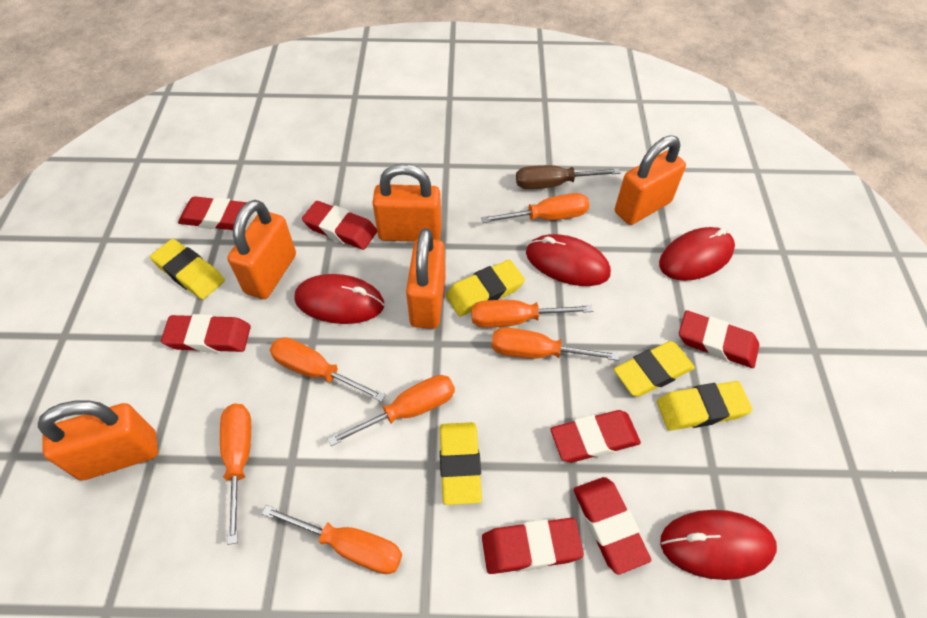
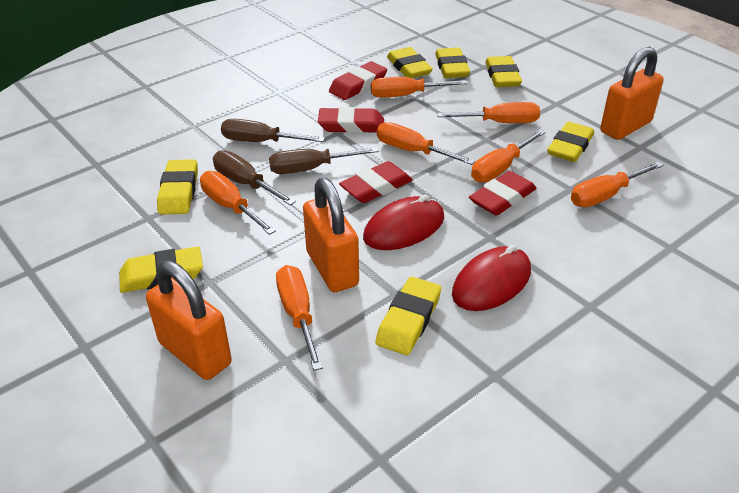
brown screwdriver: 1 -> 3
orange padlock: 5 -> 3
red eraser: 7 -> 4
red mouse: 4 -> 2
yellow eraser: 5 -> 7

